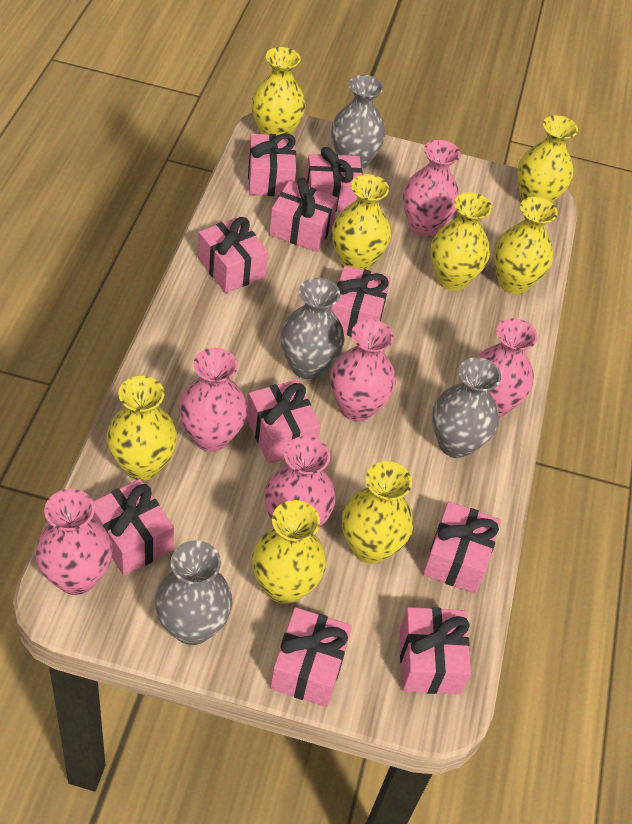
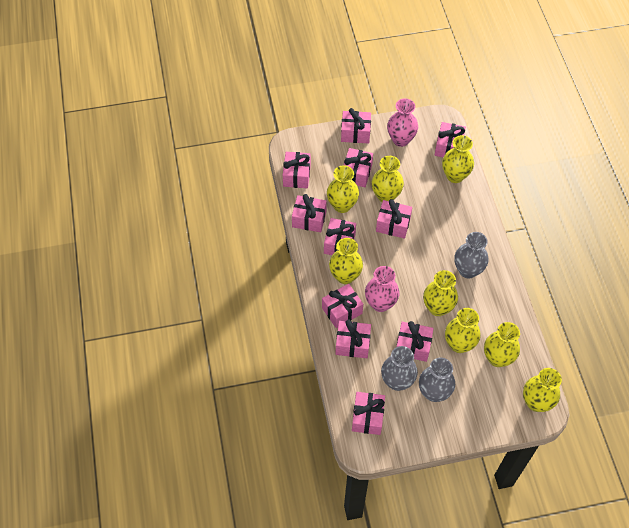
grey vase: 4 -> 3
pink gift: 10 -> 11
pink vase: 6 -> 2

